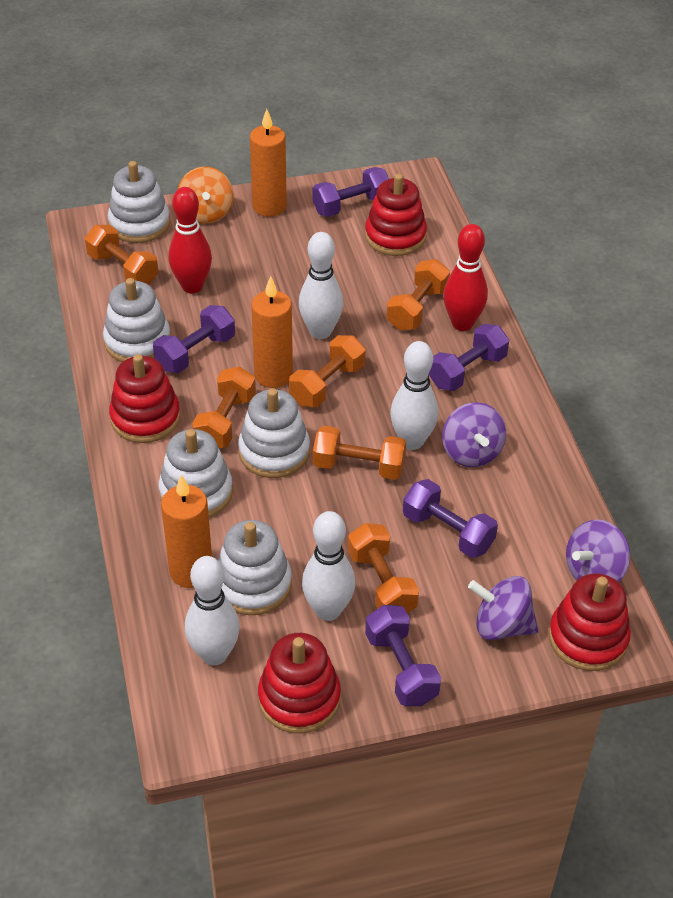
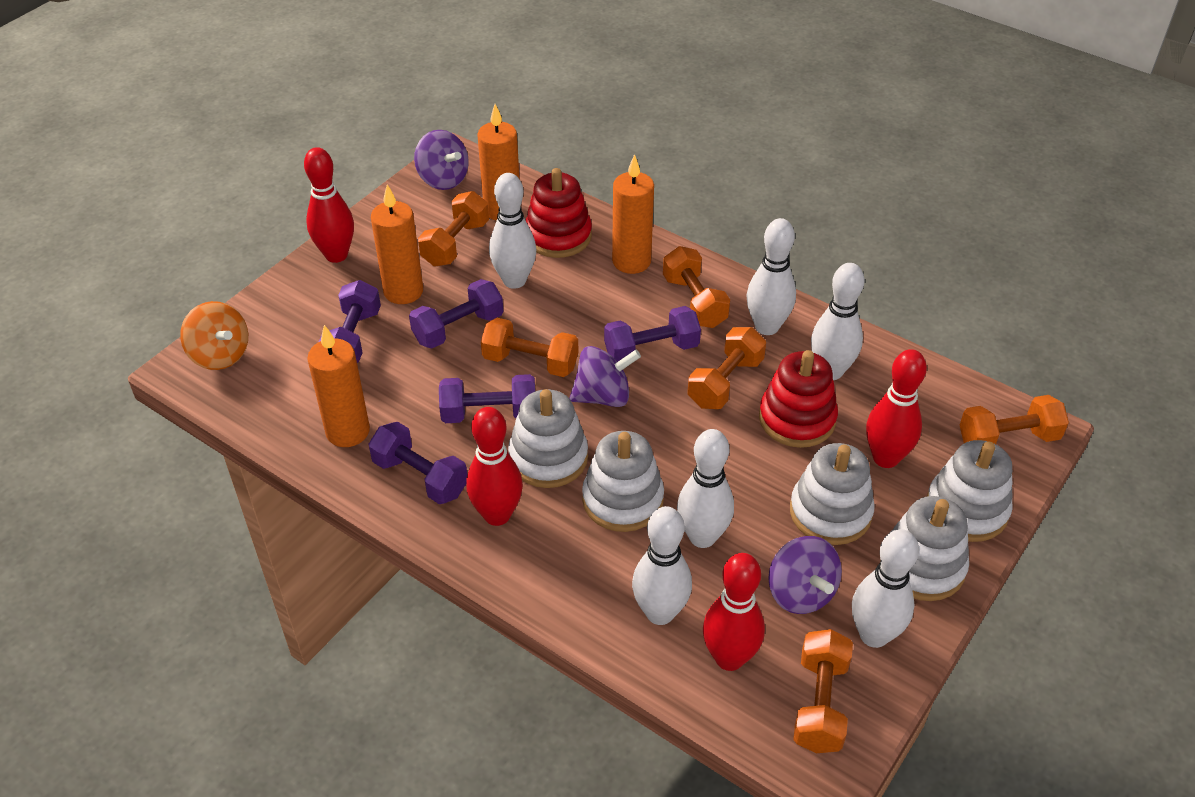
orange candle: 3 -> 4
red bowling pin: 2 -> 4
red stacking toy: 4 -> 2
white bowling pin: 4 -> 6

